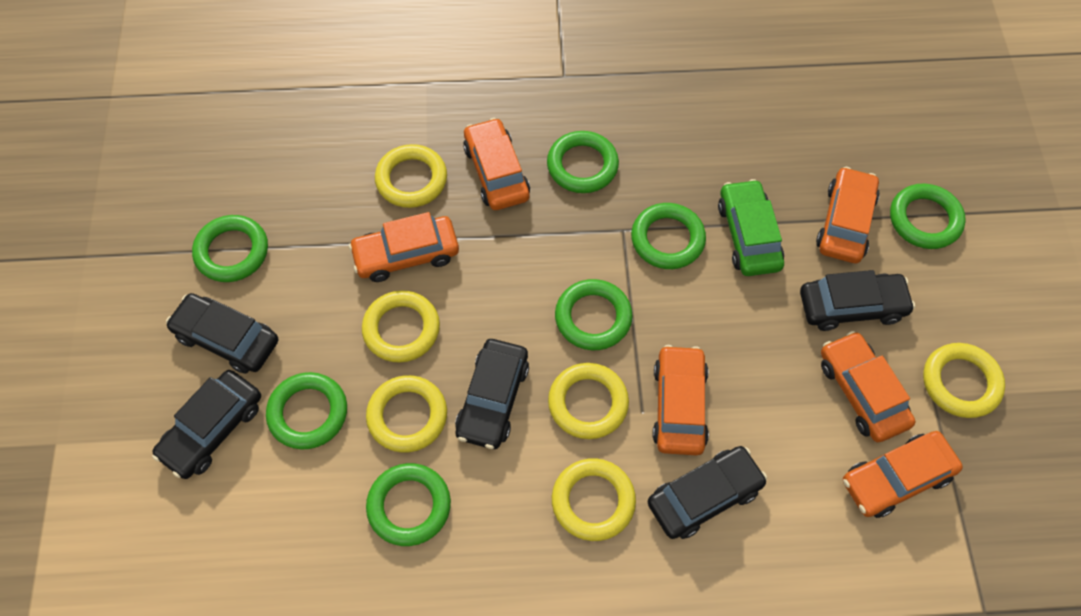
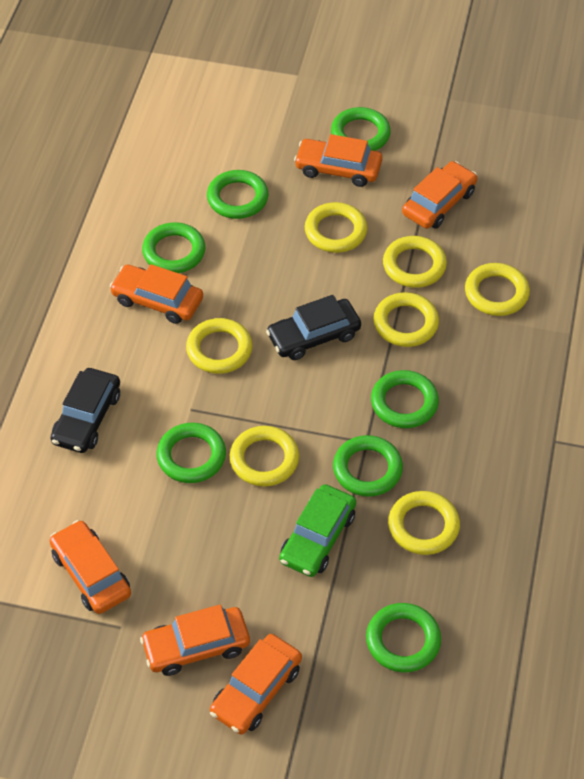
black car: 5 -> 2
yellow ring: 6 -> 7

